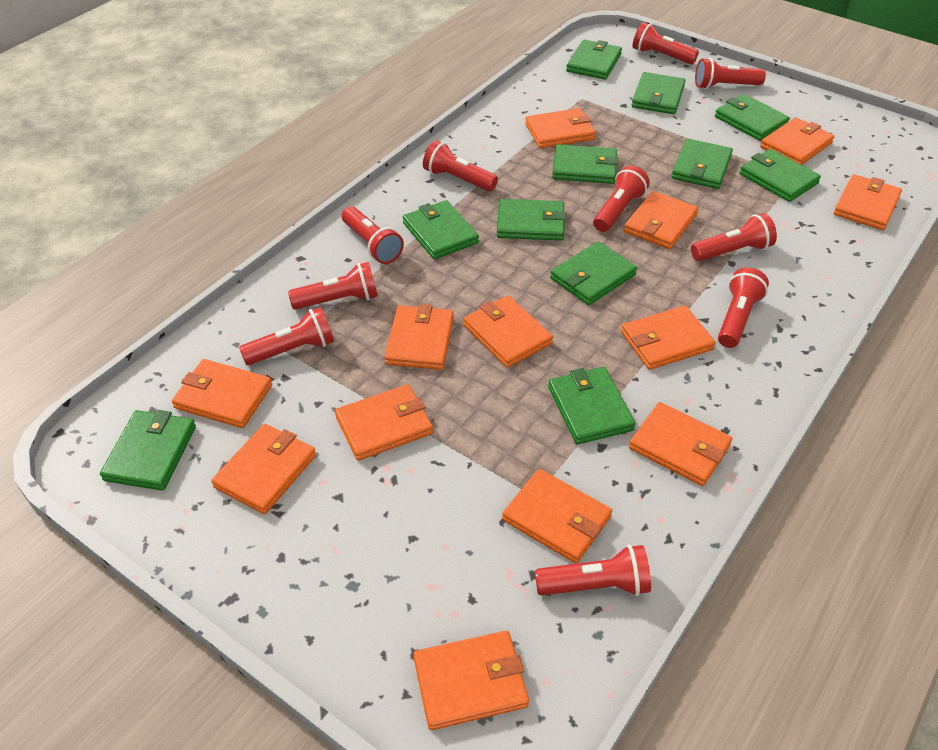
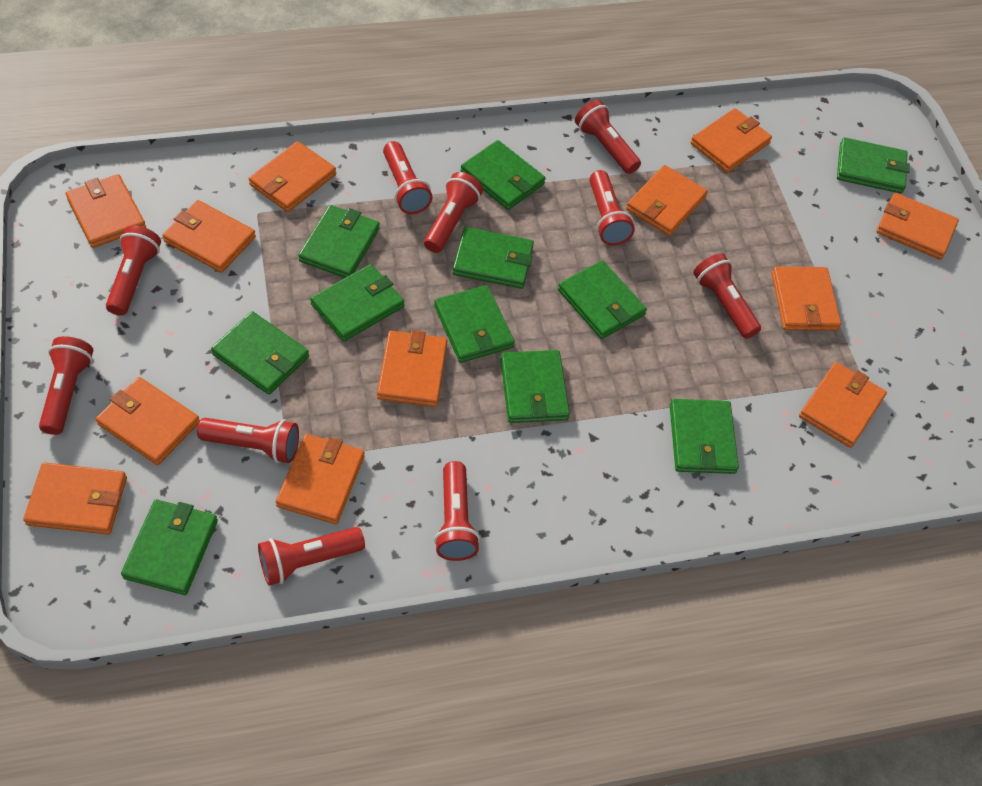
orange wallet: 13 -> 12

